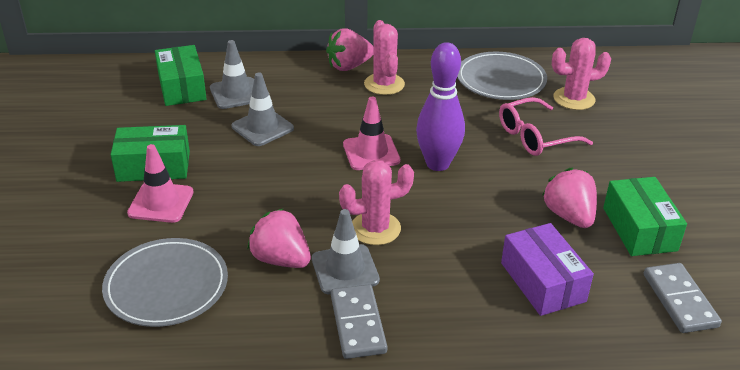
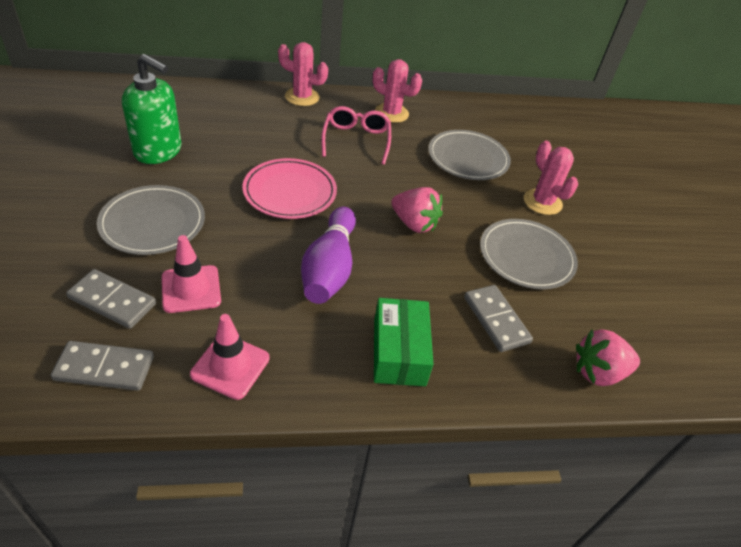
green box: 3 -> 1
green soap dispenser: 0 -> 1
grey domino: 2 -> 3
grey plate: 2 -> 3
grey traffic cone: 3 -> 0
pink plate: 0 -> 1
pink strawberry: 3 -> 2
purple box: 1 -> 0

